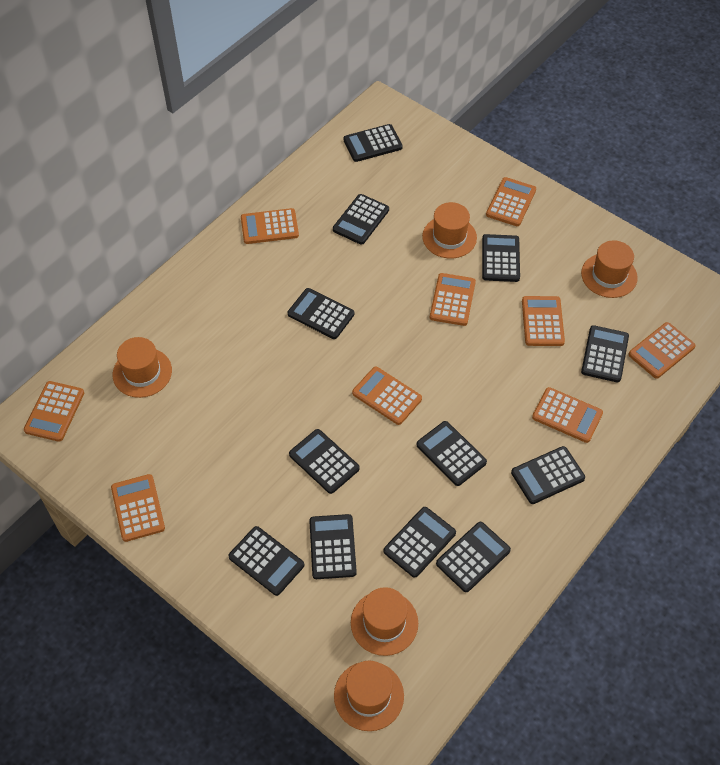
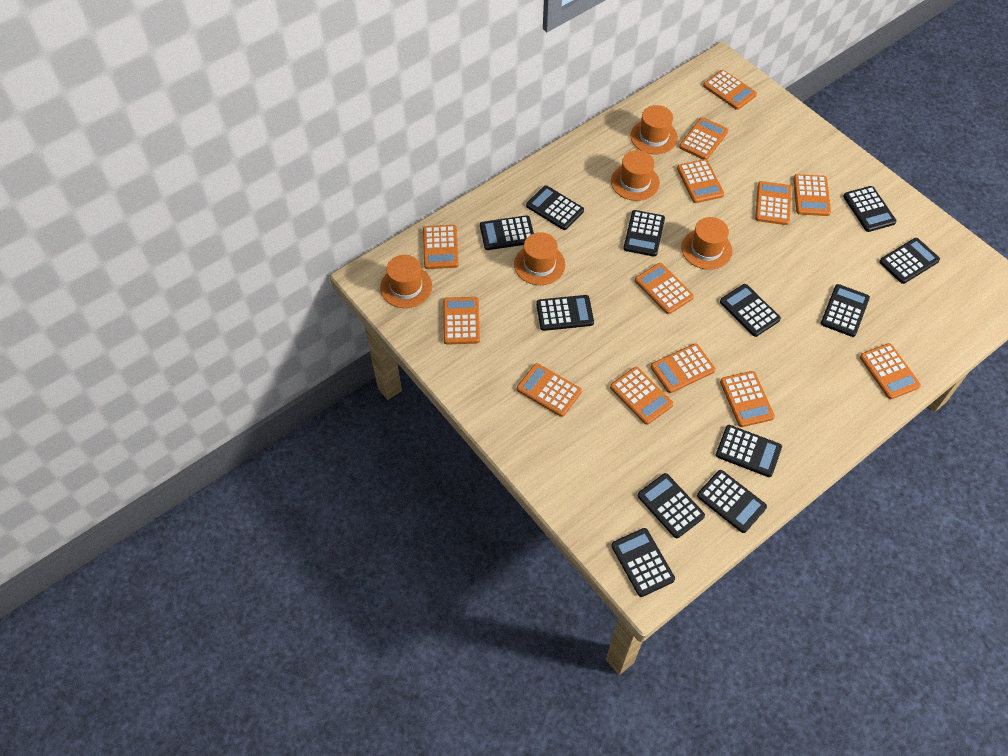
orange calculator: 9 -> 13

